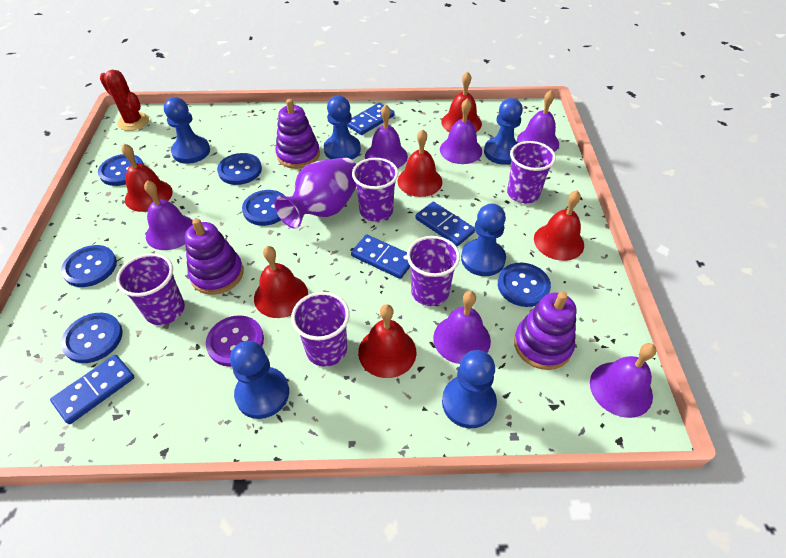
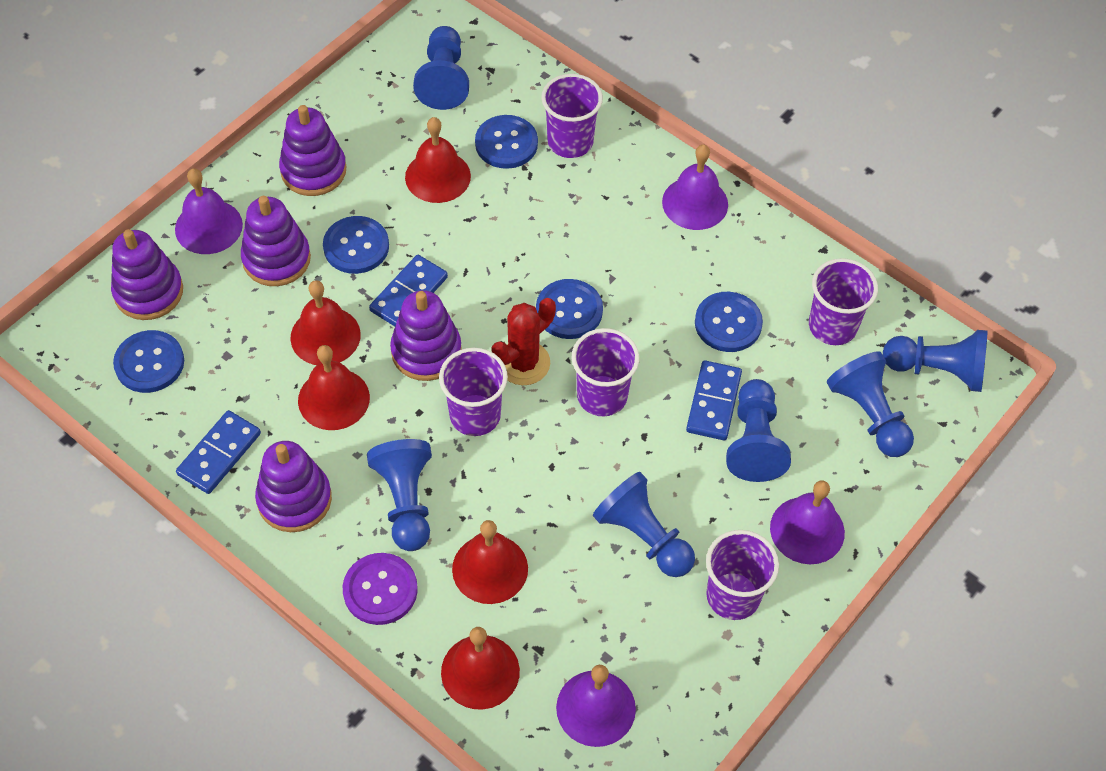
blue button: 6 -> 5
blue domino: 4 -> 3
purple bell: 6 -> 4
purple stacking toy: 3 -> 5
purple vase: 1 -> 0
red bell: 6 -> 5

